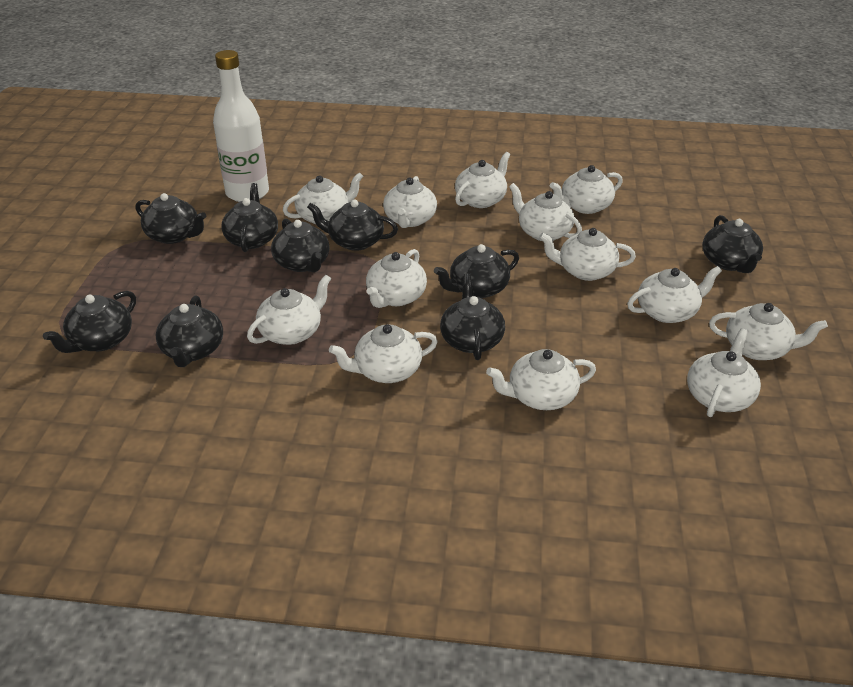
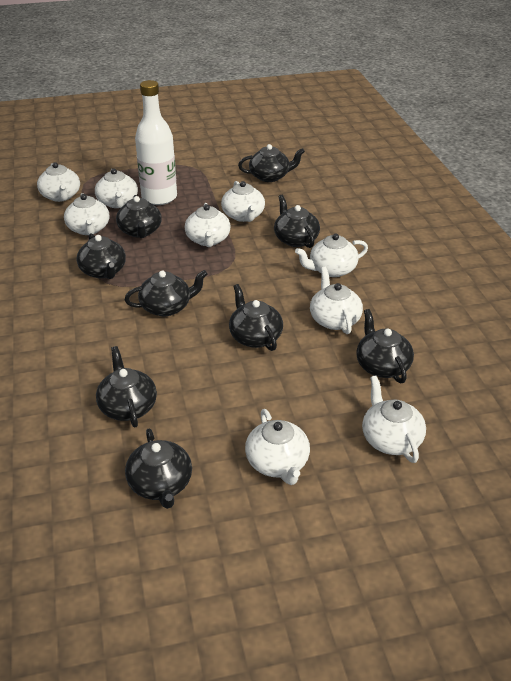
white teapot: 13 -> 9

